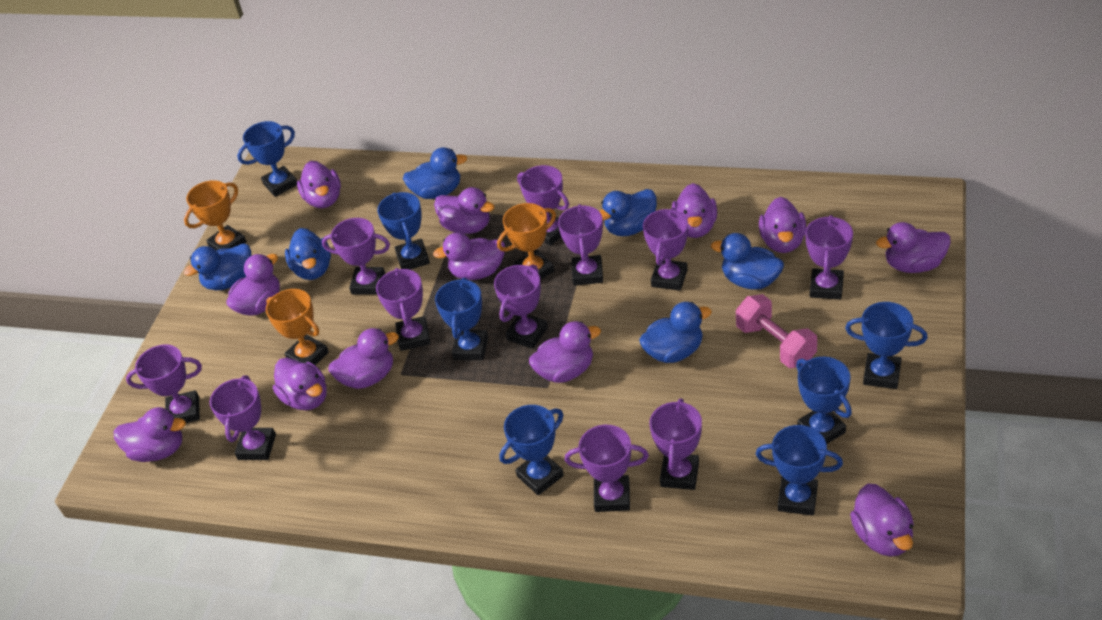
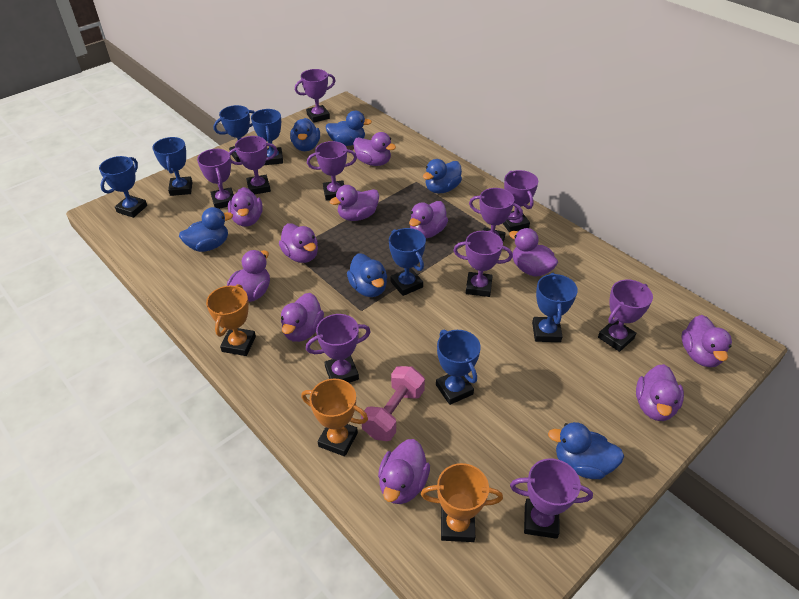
purple duck: 12 -> 11
purple trophy: 11 -> 10

